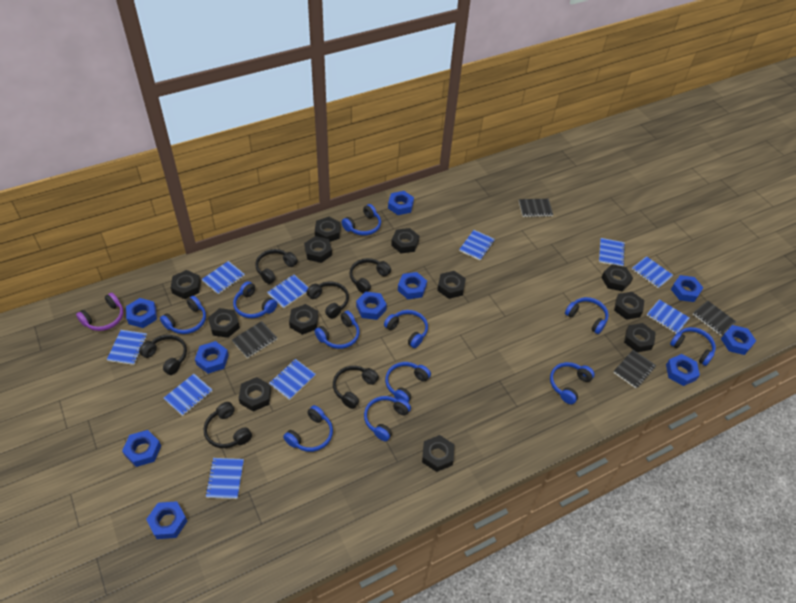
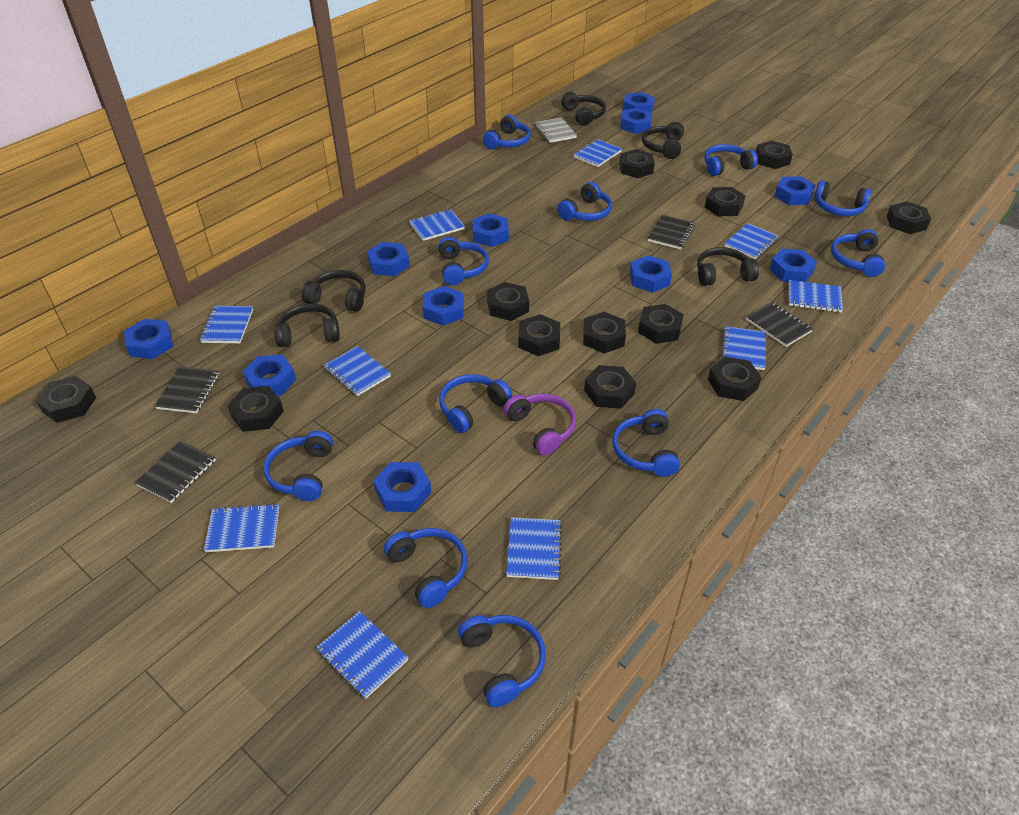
black headphones: 6 -> 5
blue nut: 10 -> 11
grey notebook: 0 -> 1

